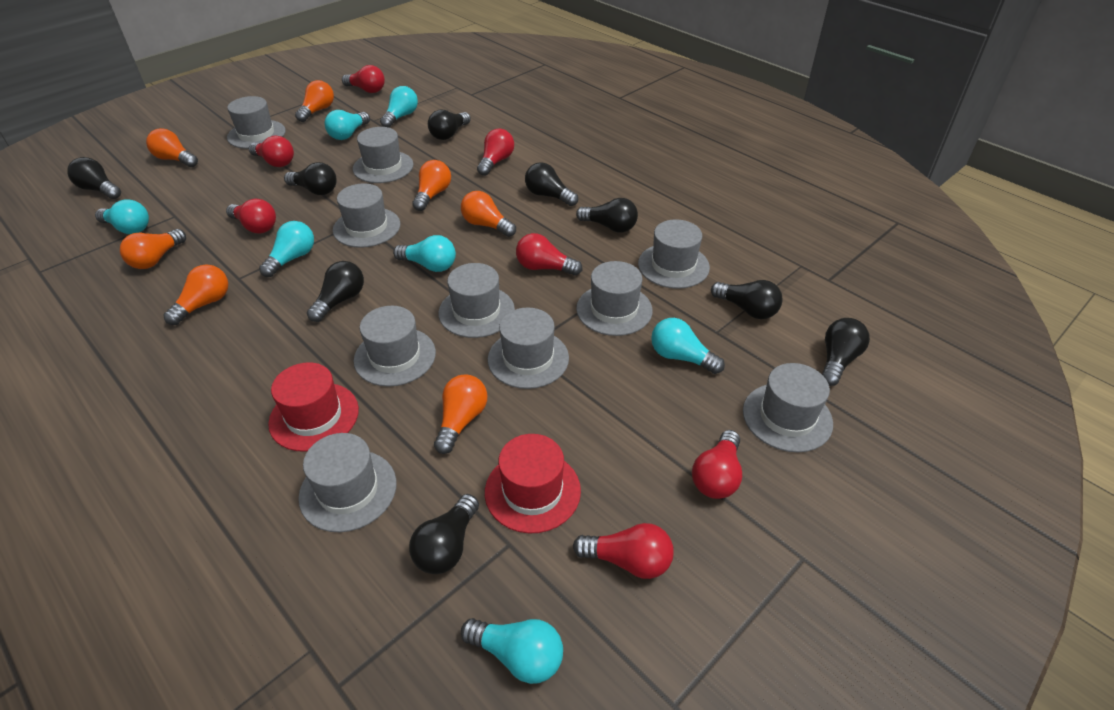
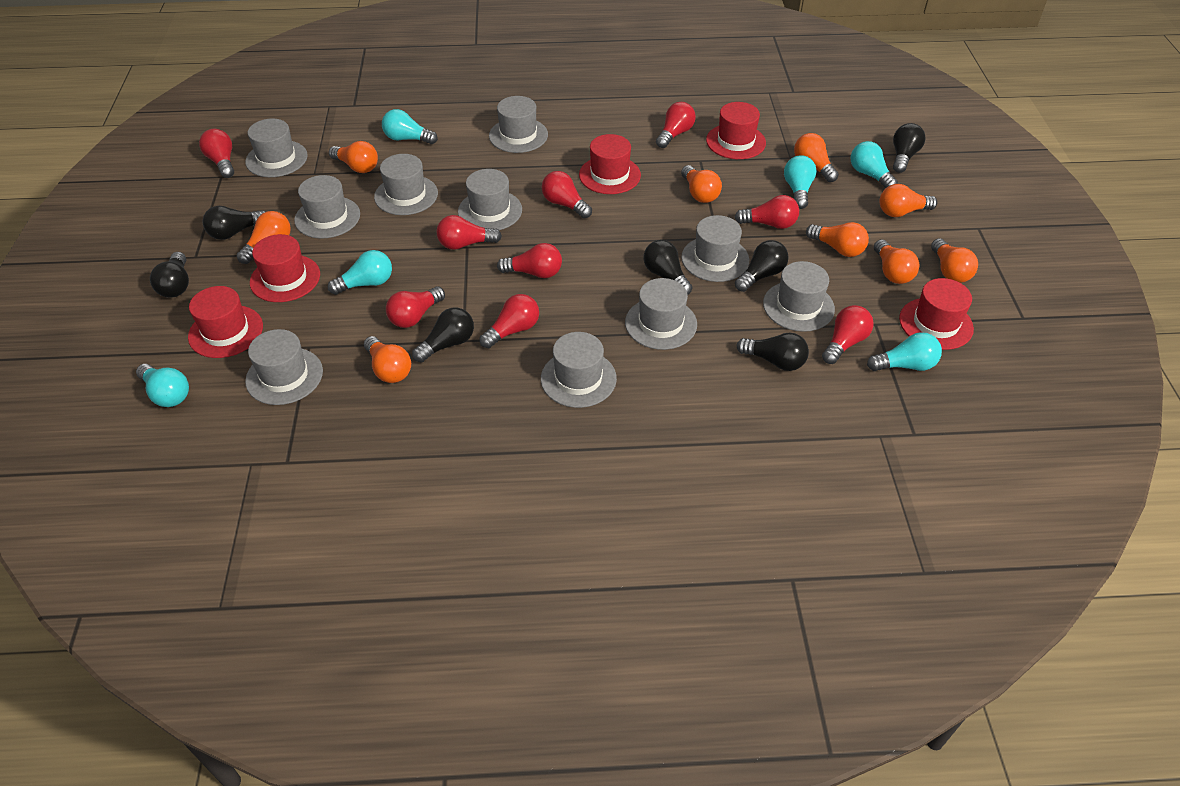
black light bulb: 9 -> 7
orange light bulb: 7 -> 9
red hat: 2 -> 5
red light bulb: 7 -> 9
turquoise light bulb: 7 -> 6

